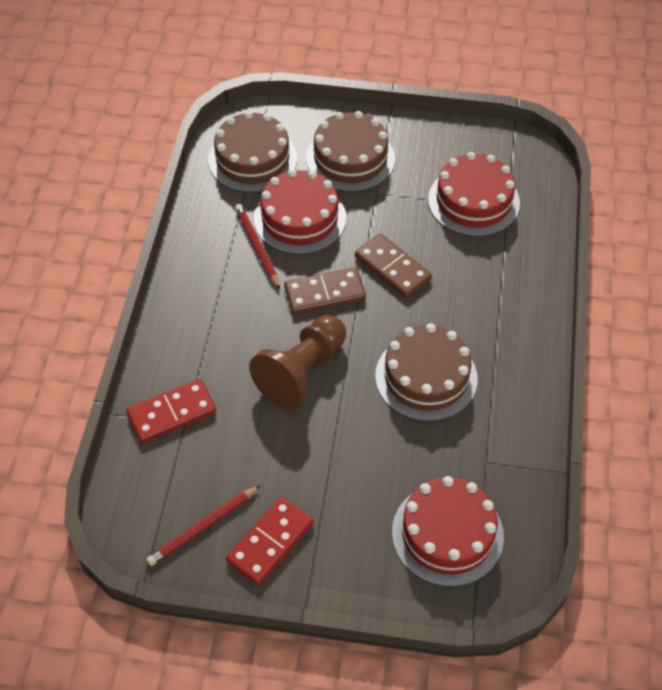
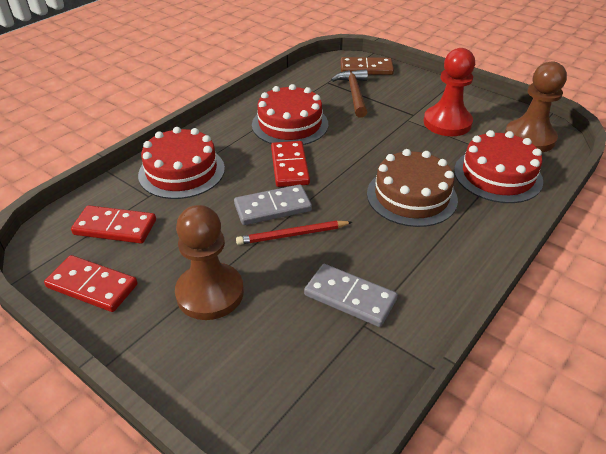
brown cake: 3 -> 1
brown domino: 2 -> 1
brown hammer: 0 -> 1
brown pawn: 1 -> 2
grey domino: 0 -> 2
red domino: 2 -> 3
red pawn: 0 -> 1
red pencil: 2 -> 1

